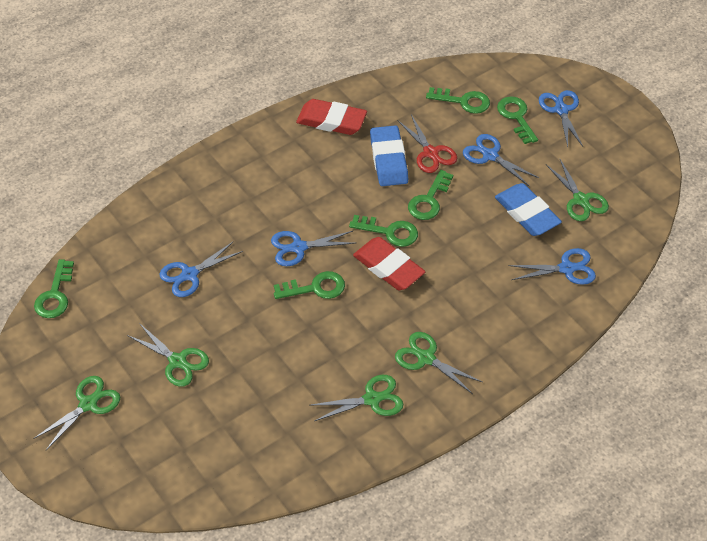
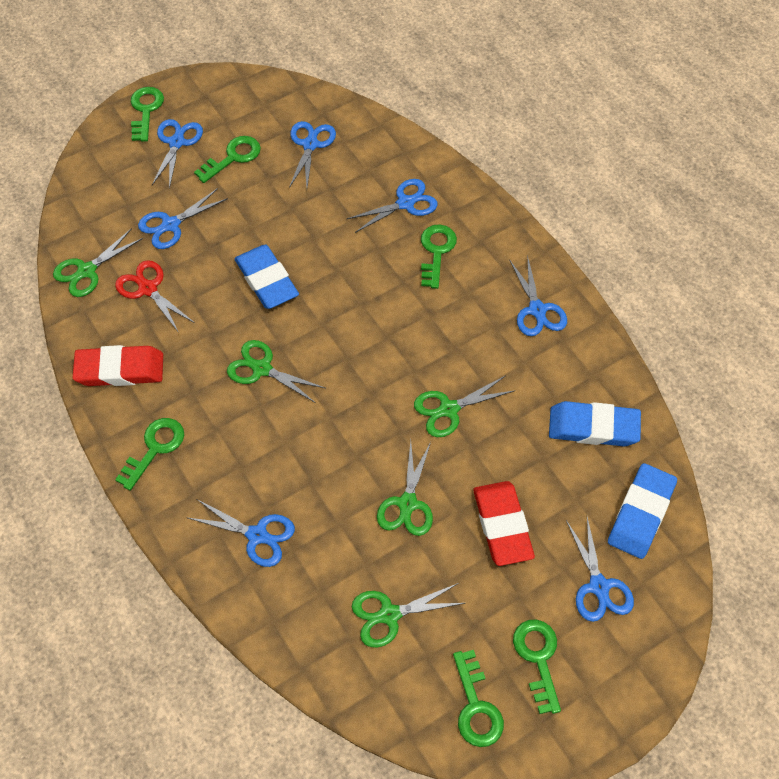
blue eraser: 2 -> 3
blue scissors: 5 -> 7

